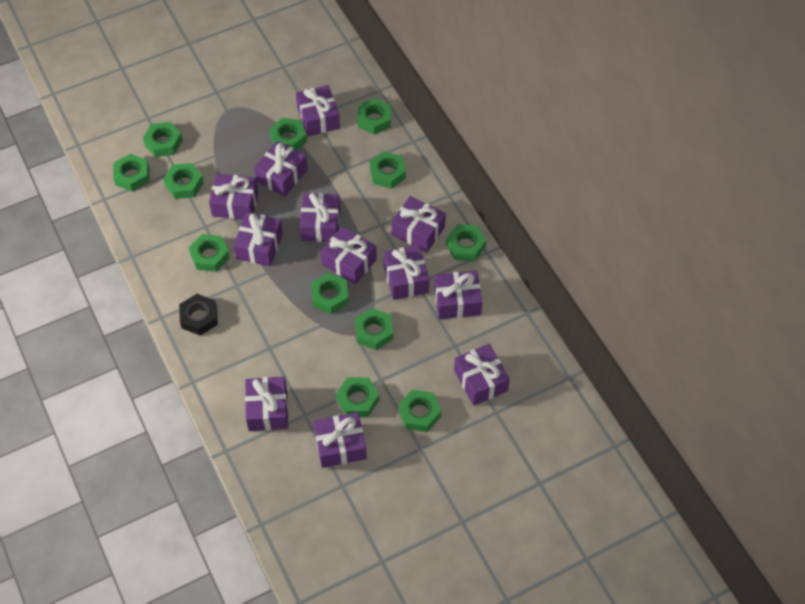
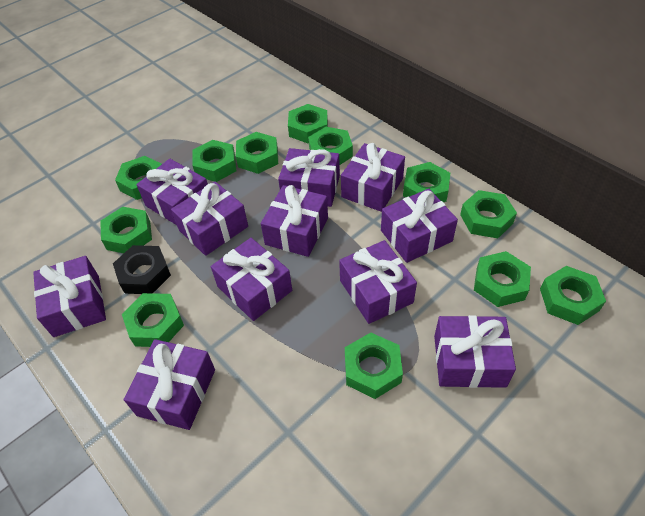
purple gift: 12 -> 11

